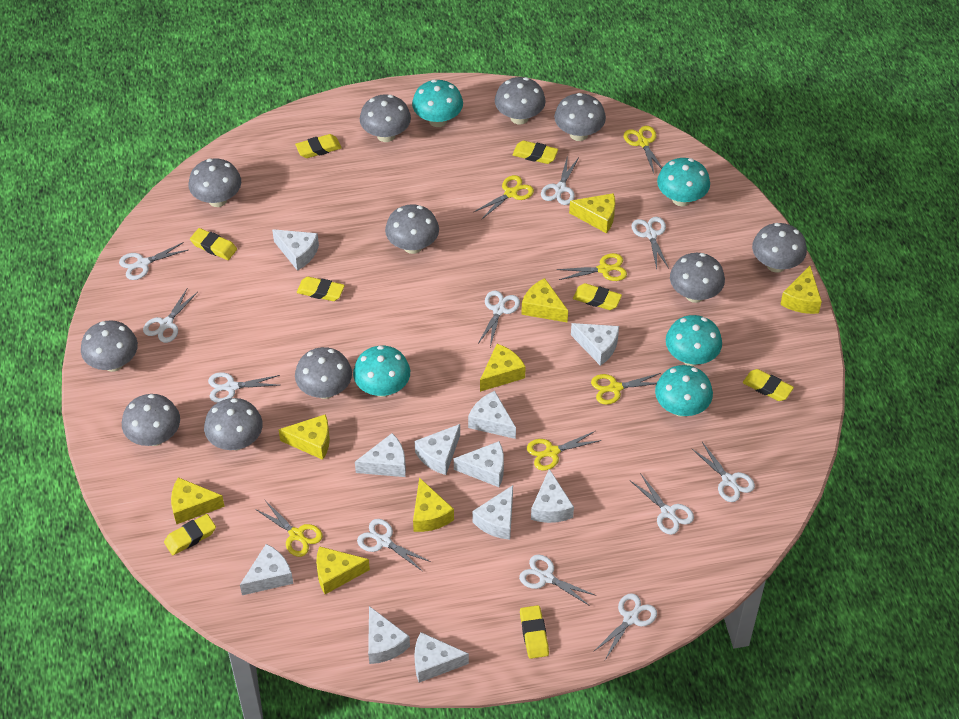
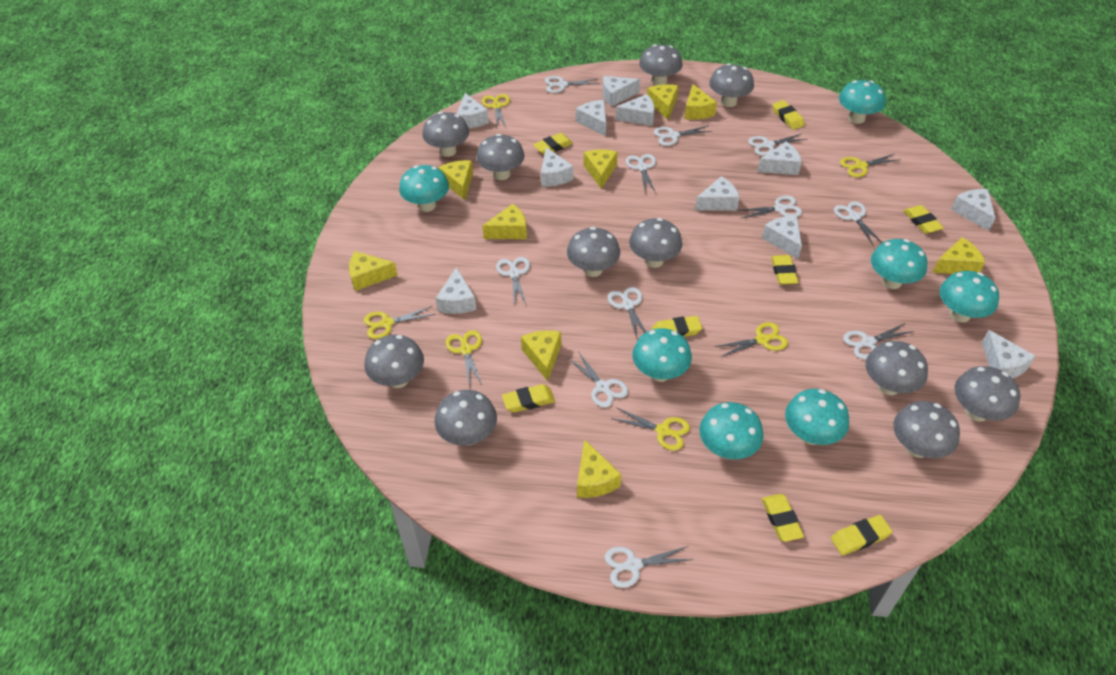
turquoise mushroom: 5 -> 7
yellow cheese: 8 -> 9

